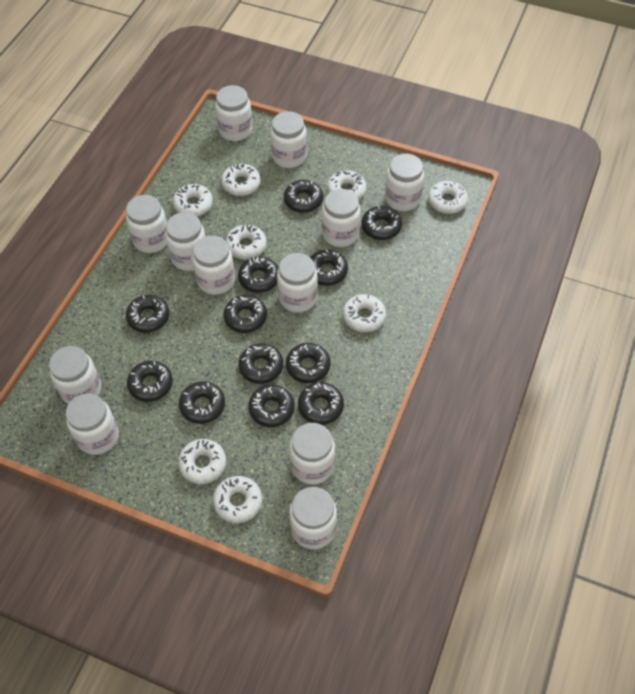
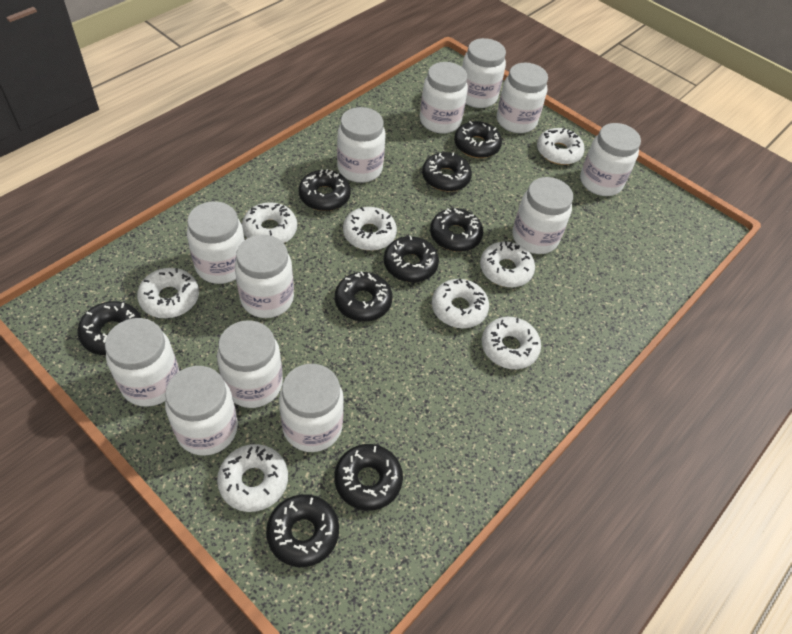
black donut: 12 -> 9

